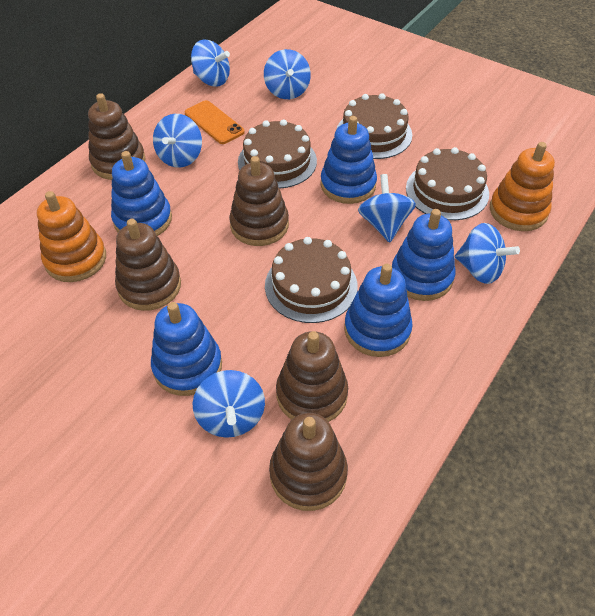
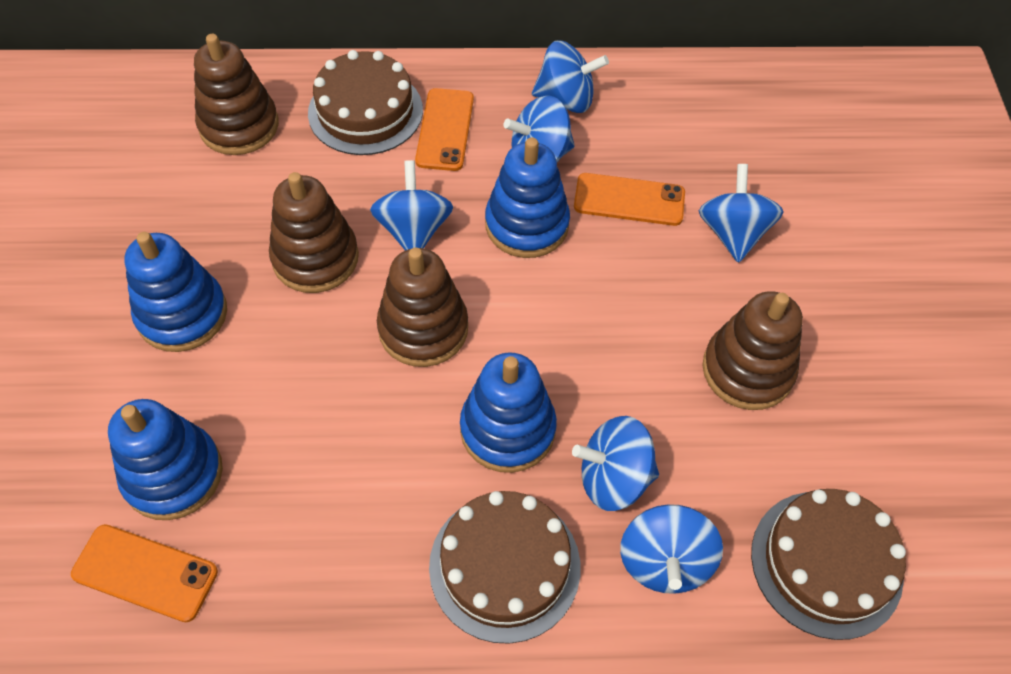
blue stacking toy: 5 -> 4
brown cake: 4 -> 3
brown stacking toy: 5 -> 4
orange phone: 1 -> 3
orange stacking toy: 2 -> 0

